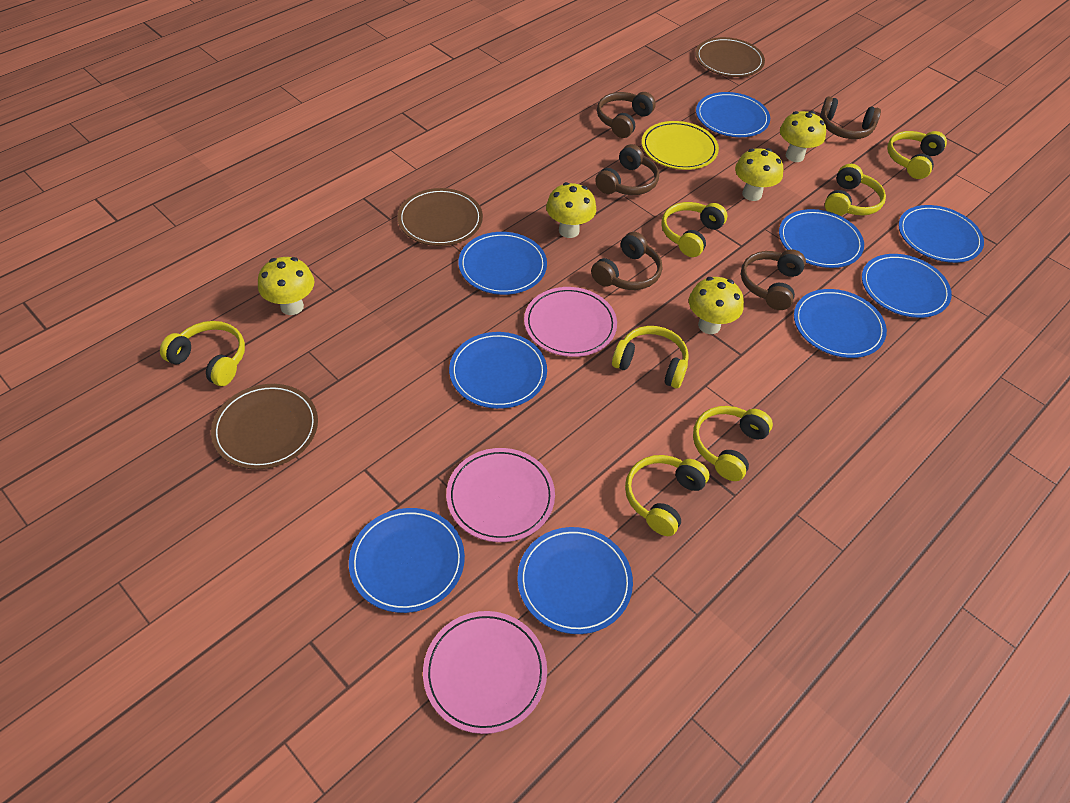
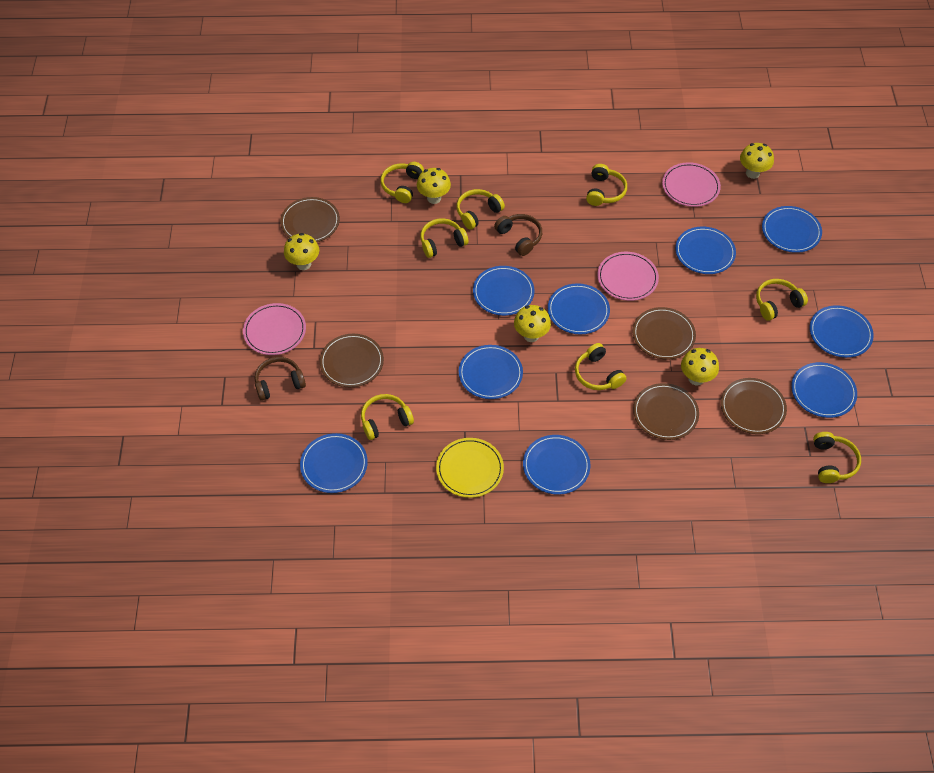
brown headphones: 5 -> 2
brown plate: 3 -> 5
yellow headphones: 7 -> 8

